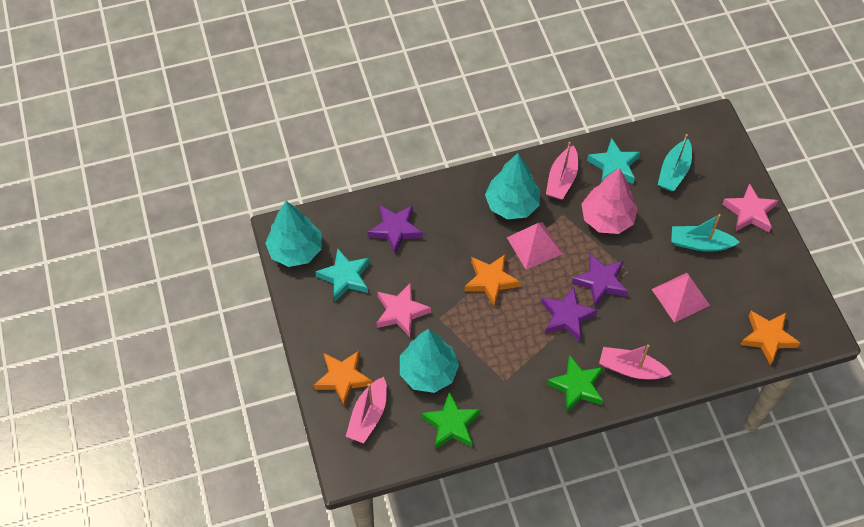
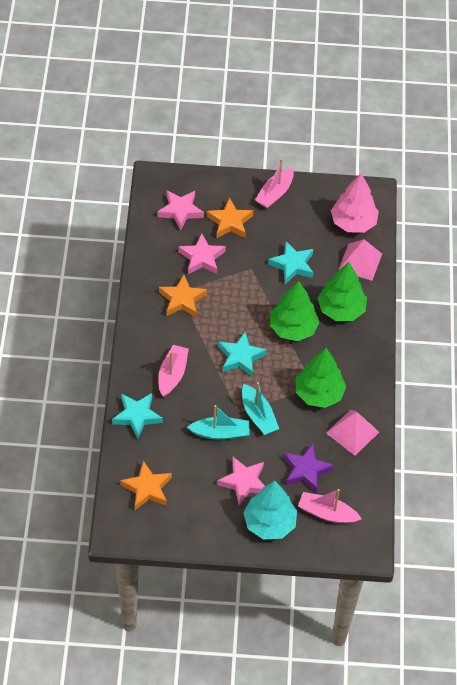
green star: 2 -> 0
green tree: 0 -> 3
pink star: 2 -> 3
purple star: 3 -> 1
turquoise star: 2 -> 3
turquoise tree: 3 -> 1

